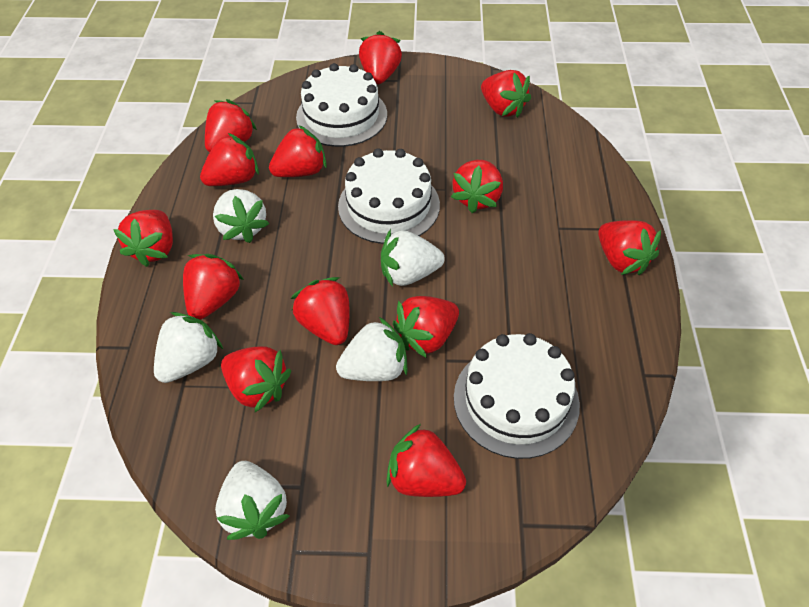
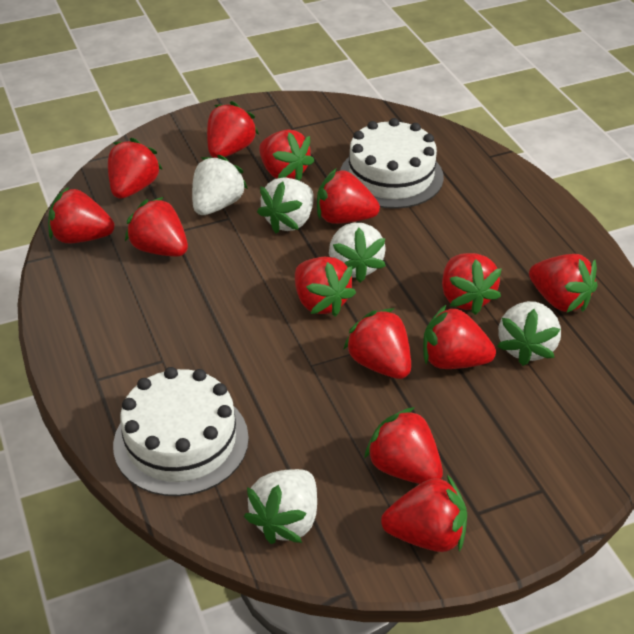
white cake: 3 -> 2

